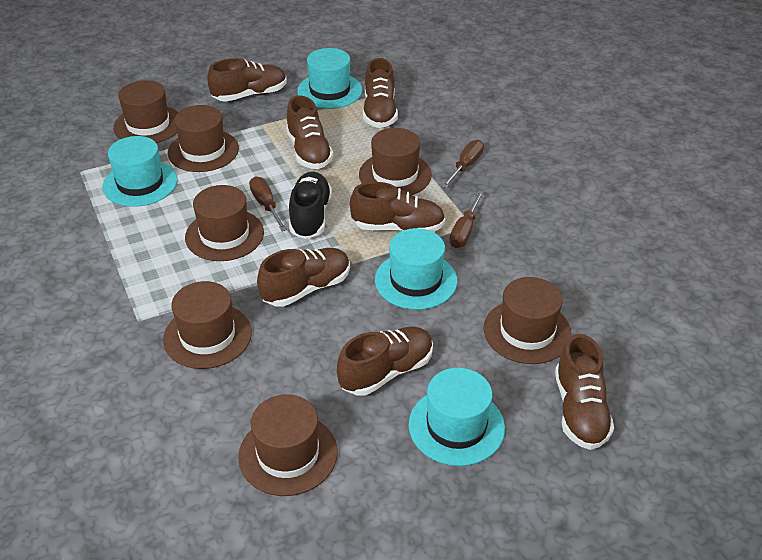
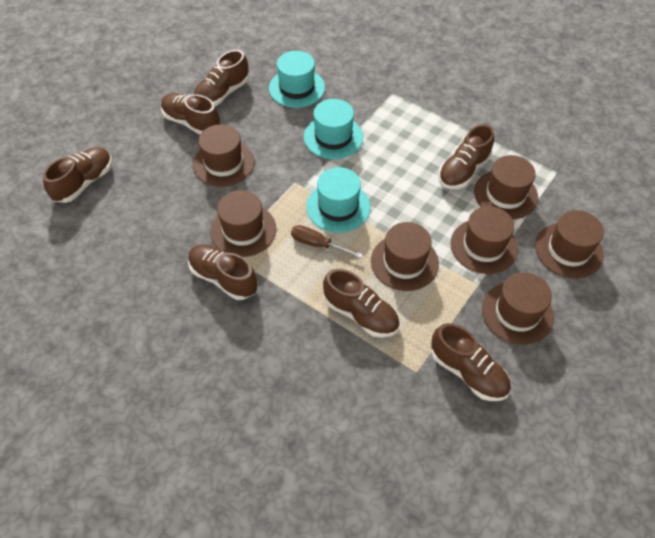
black shoe: 1 -> 0
brown screwdriver: 3 -> 1
turquoise hat: 4 -> 3

